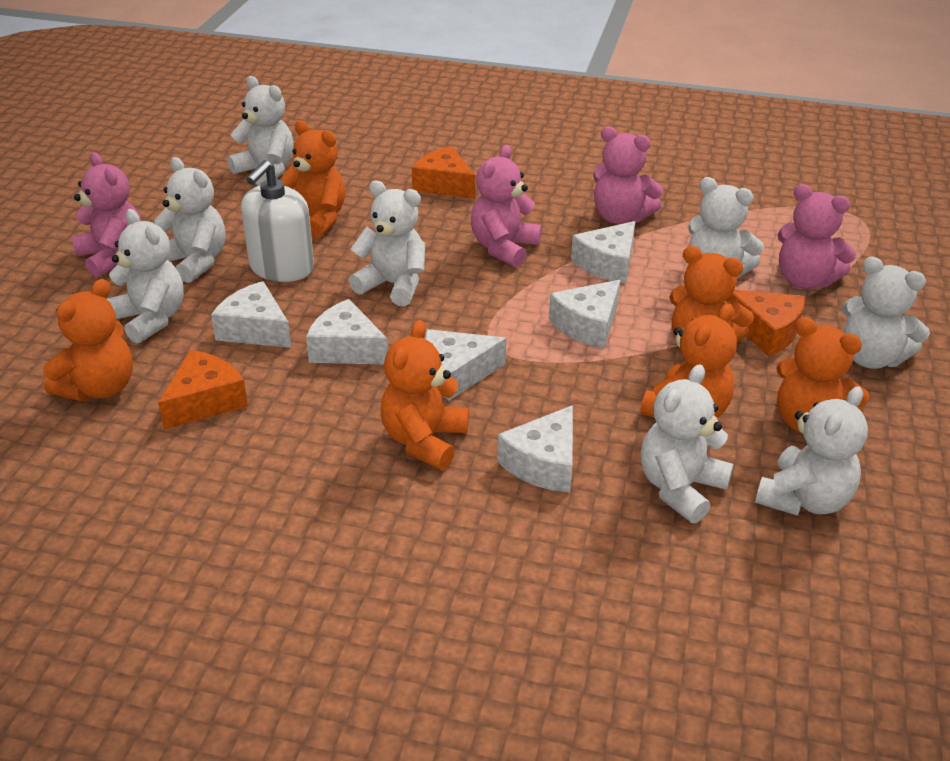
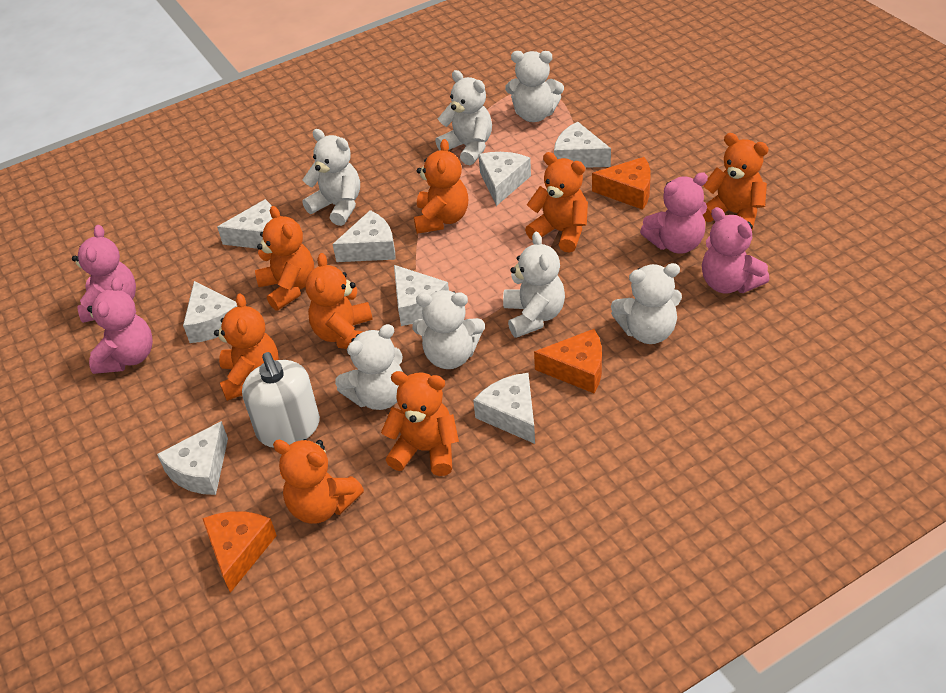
orange teddy bear: 6 -> 8
white cheese: 6 -> 8
white teddy bear: 8 -> 7

